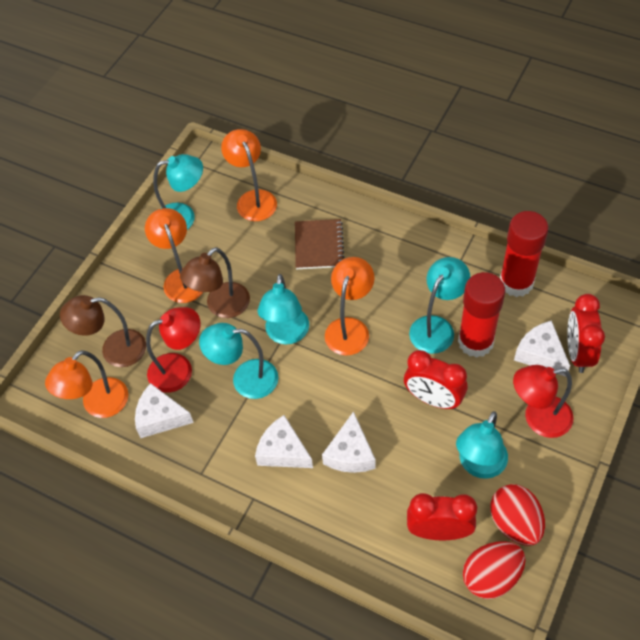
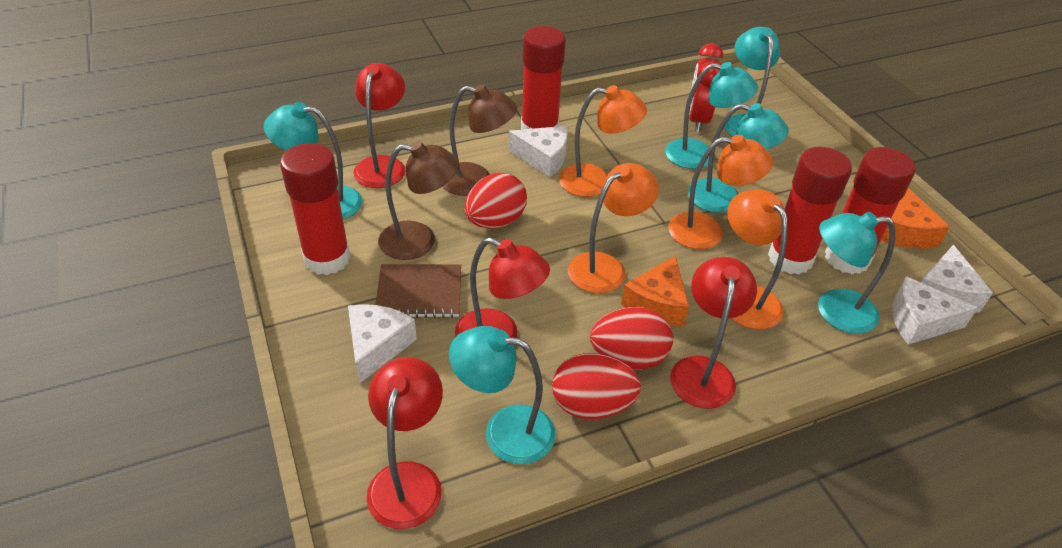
orange cheese: 0 -> 2
red clock: 3 -> 1
red egg: 2 -> 3
red glue stick: 2 -> 4
red lamp: 2 -> 4
turquoise lamp: 5 -> 6

